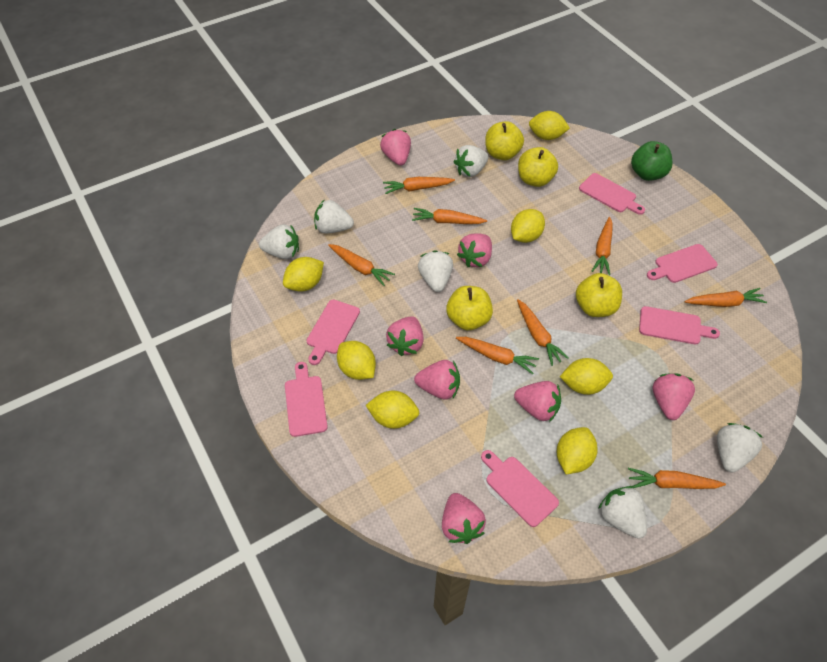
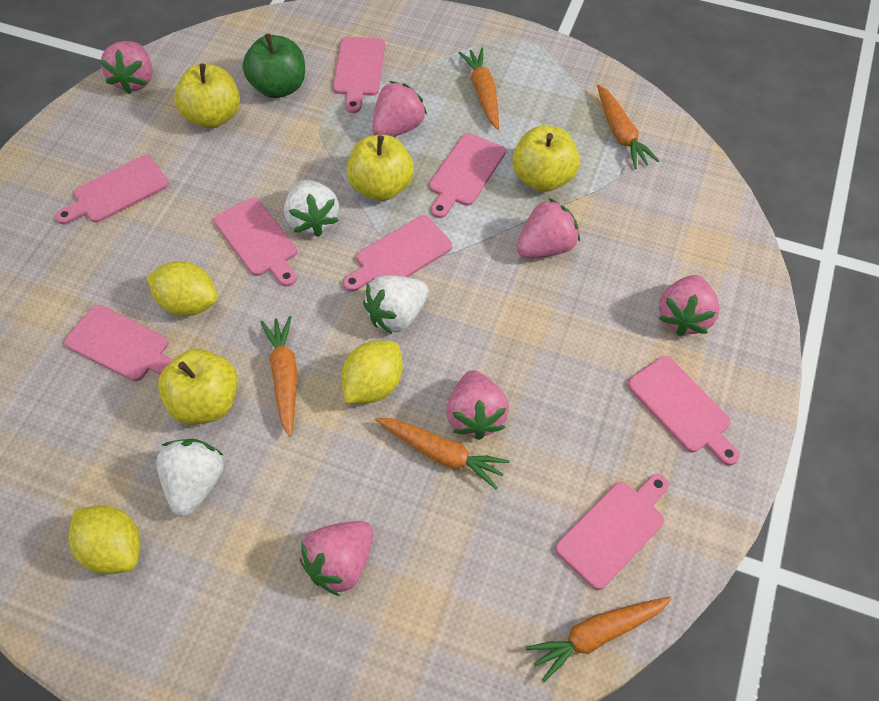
orange carrot: 8 -> 5
pink cutting board: 6 -> 8
pink strawberry: 7 -> 6
white strawberry: 6 -> 3
yellow lemon: 7 -> 3

